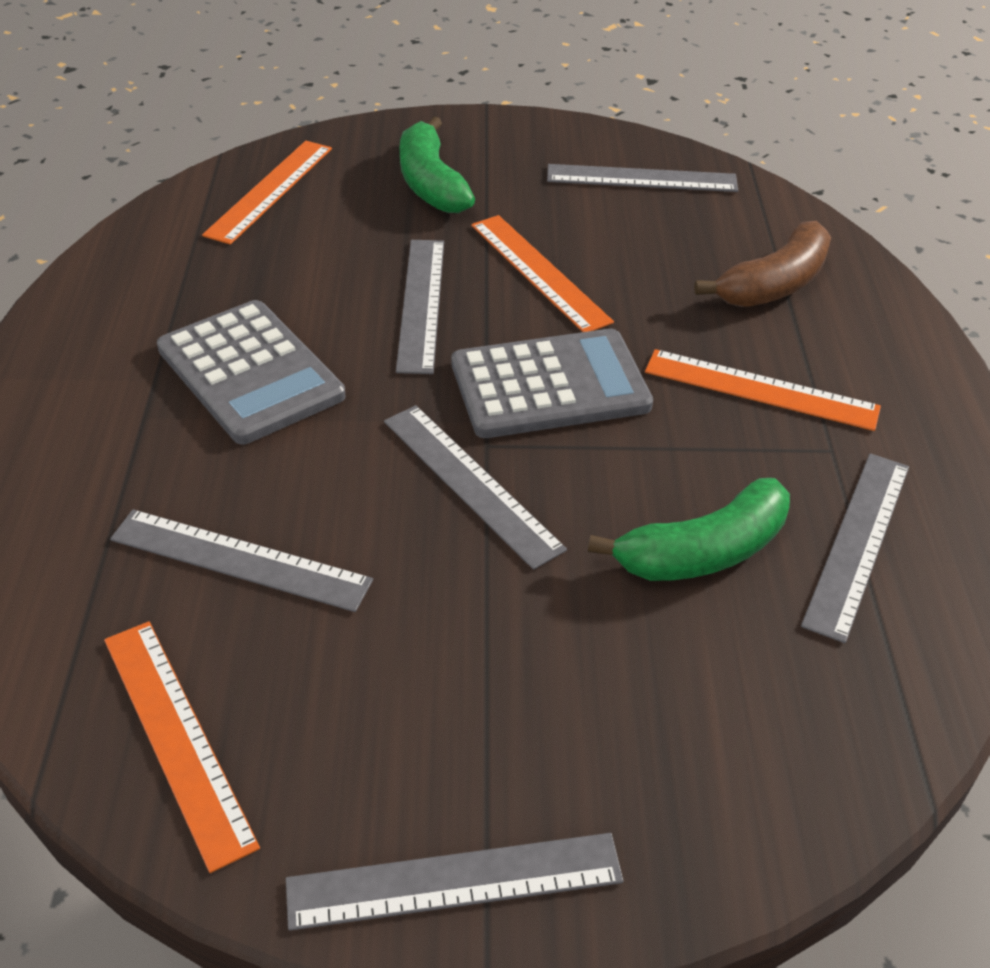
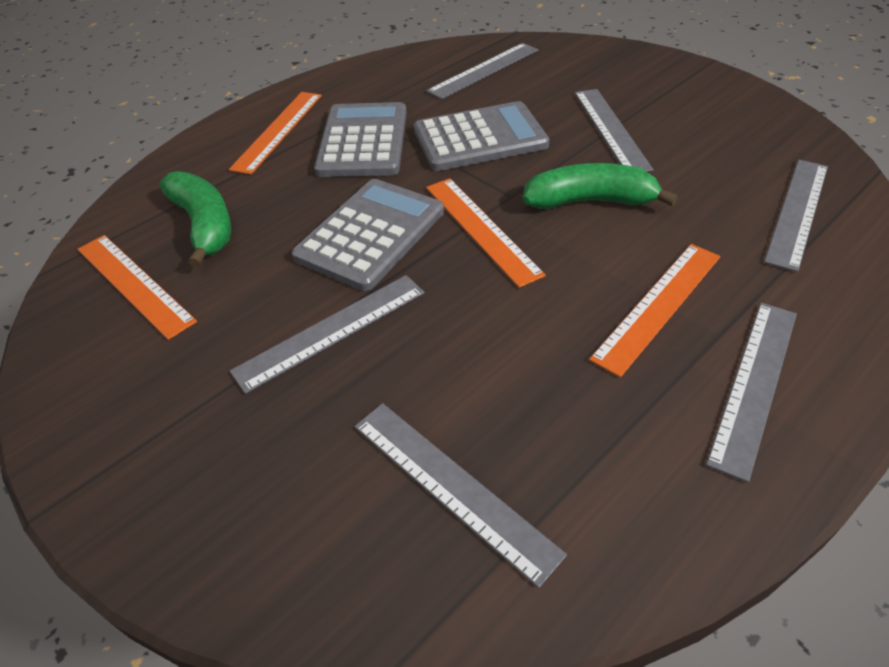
brown banana: 1 -> 0
grey calculator: 2 -> 3

